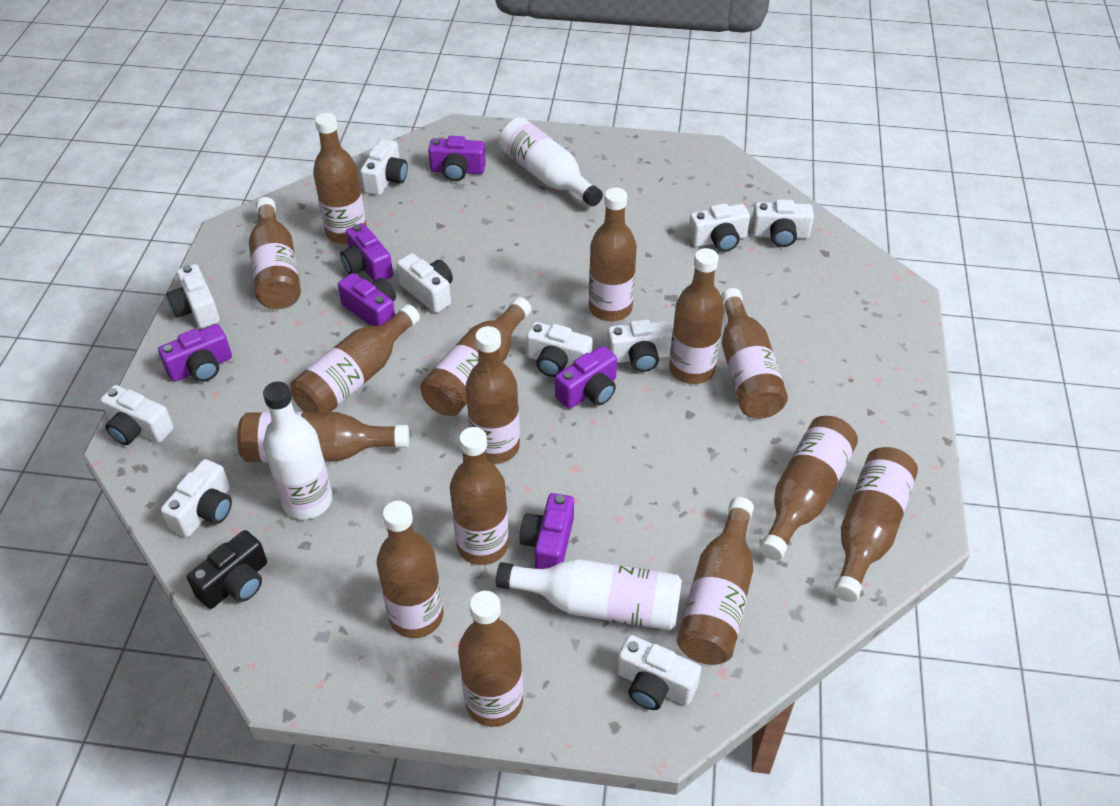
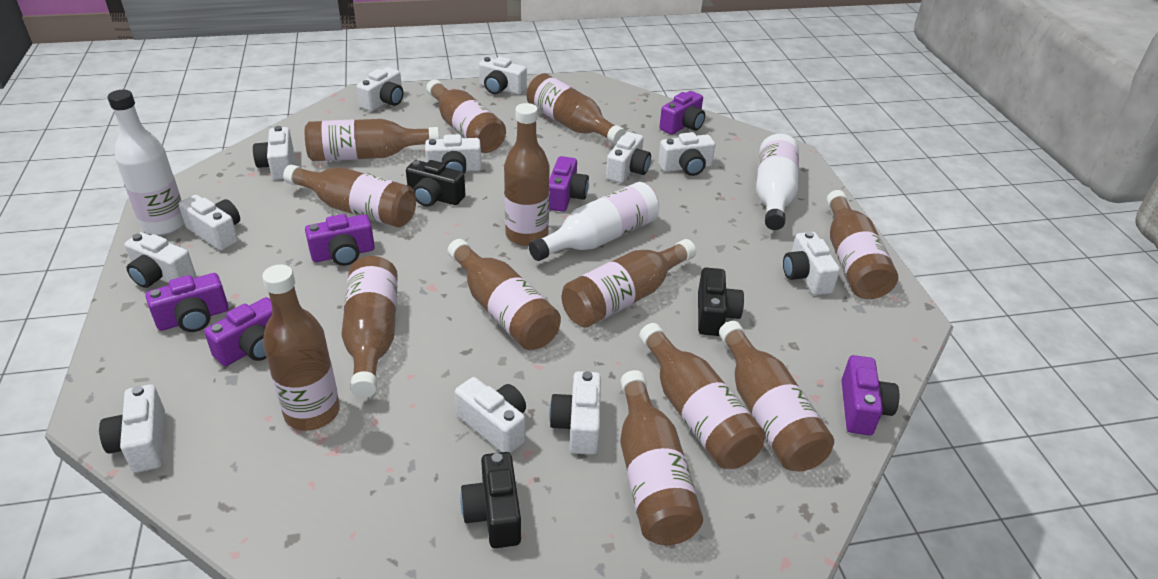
black camera: 1 -> 3
brown bottle: 15 -> 13
white camera: 10 -> 12

